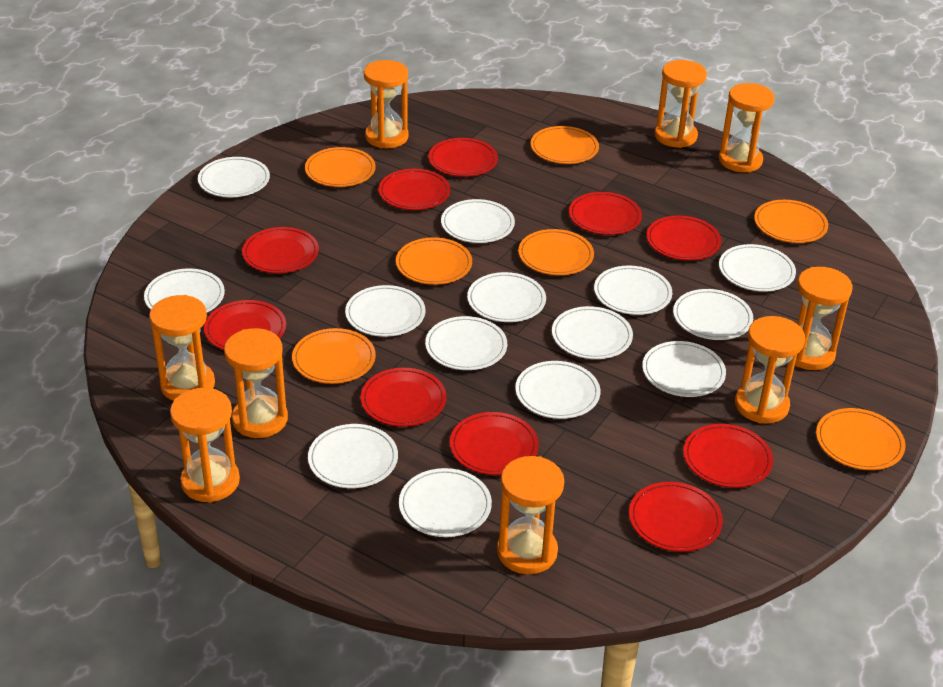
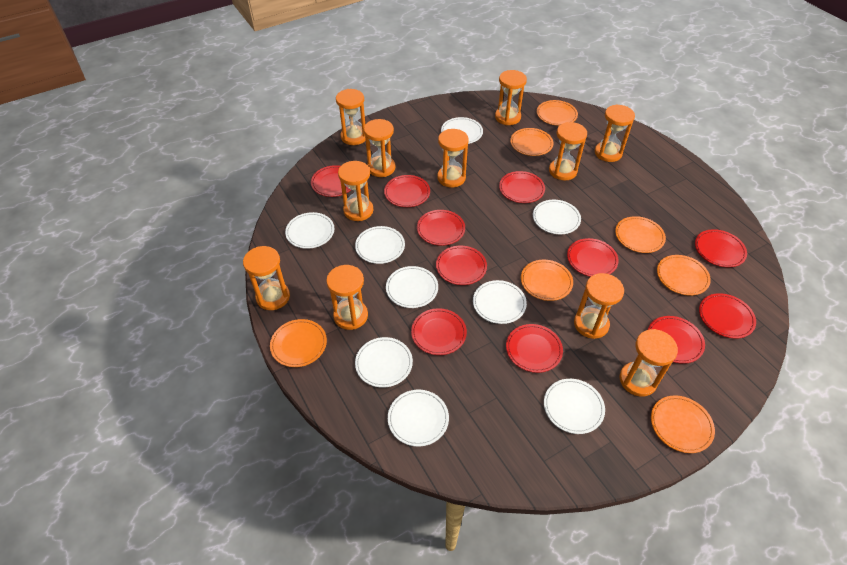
orange hourglass: 9 -> 11
red plate: 10 -> 11
white plate: 14 -> 9

